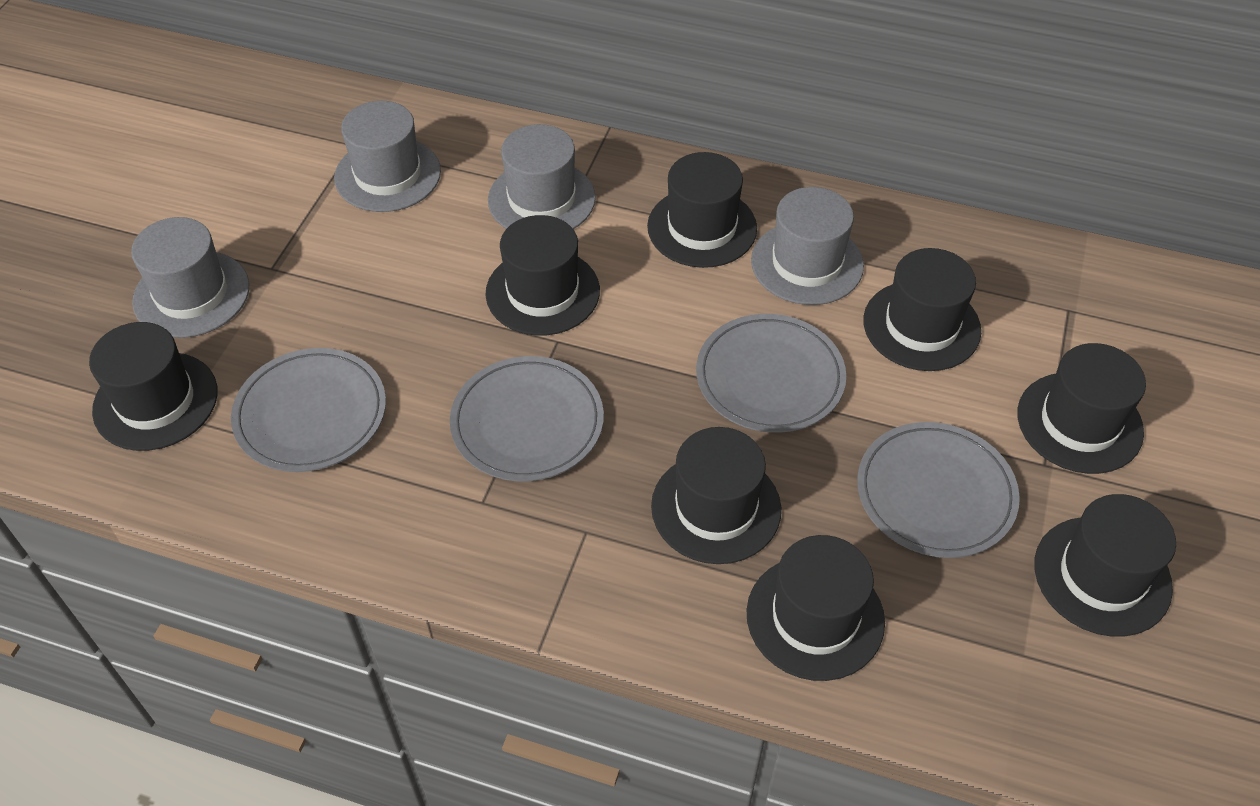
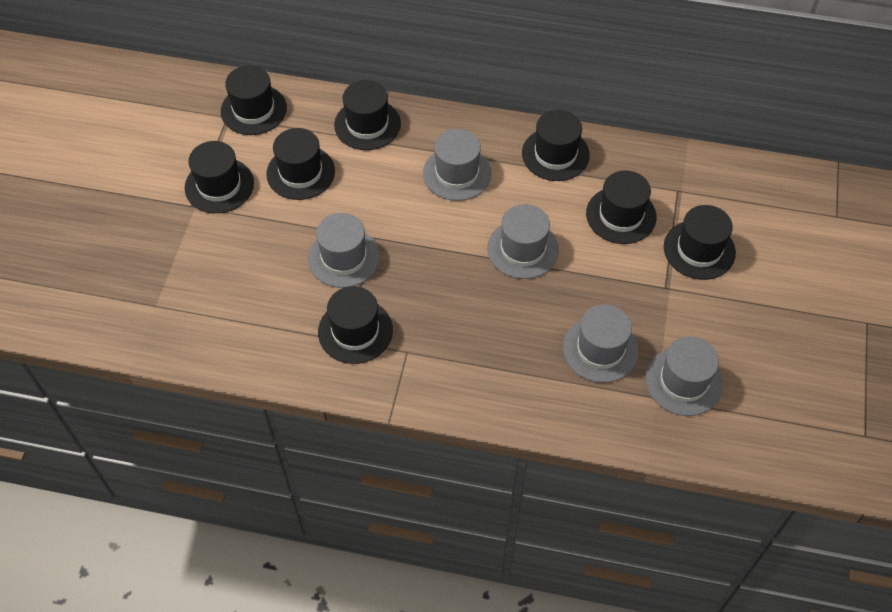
grey hat: 4 -> 5
grey plate: 4 -> 0

